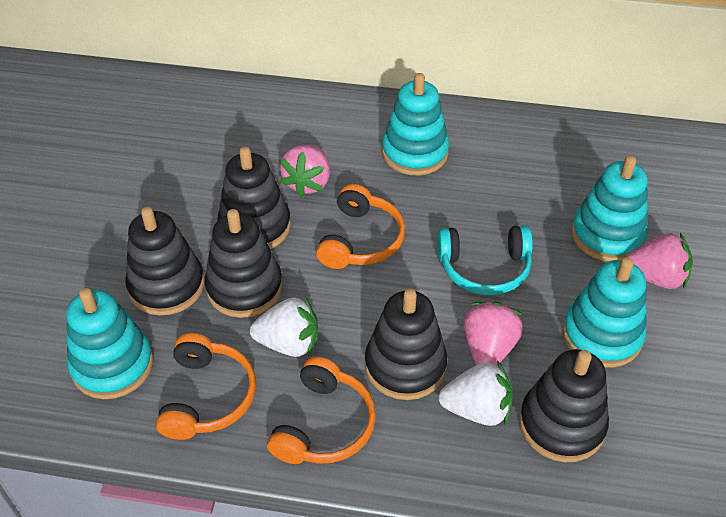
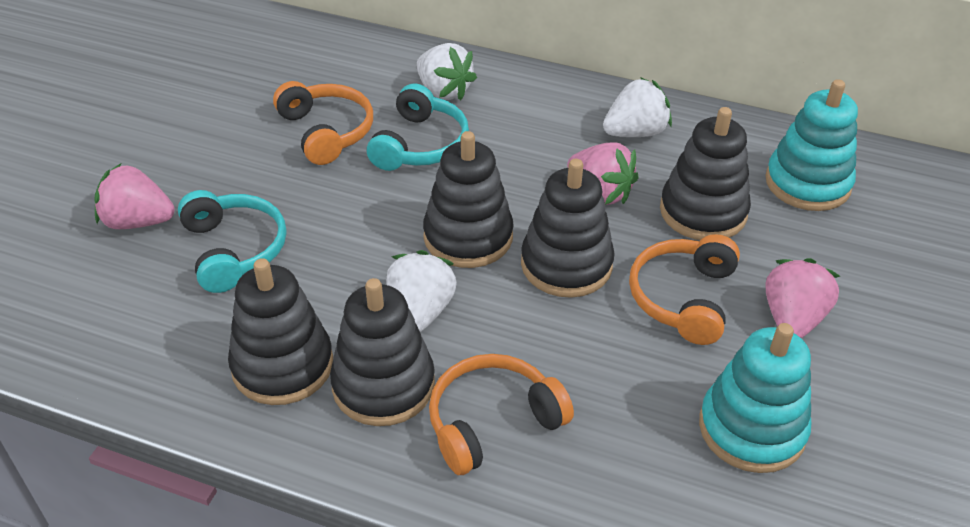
turquoise headphones: 1 -> 2
turquoise stacking toy: 4 -> 2
white strawberry: 2 -> 3

